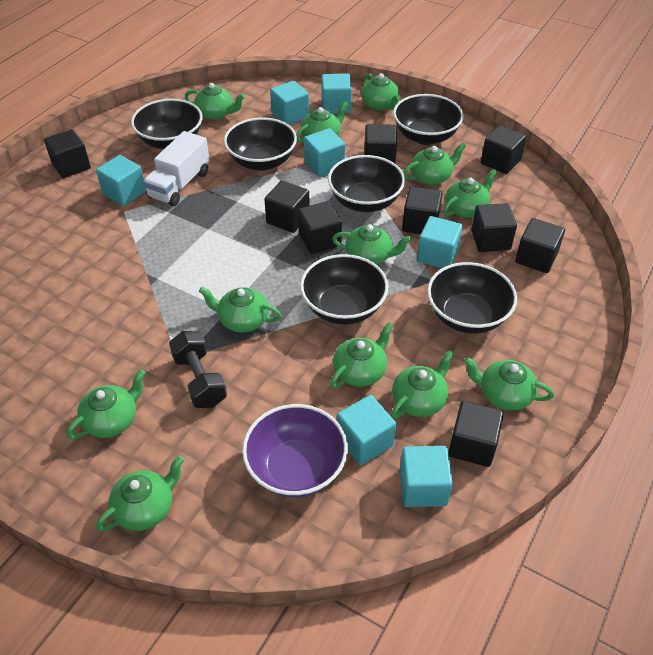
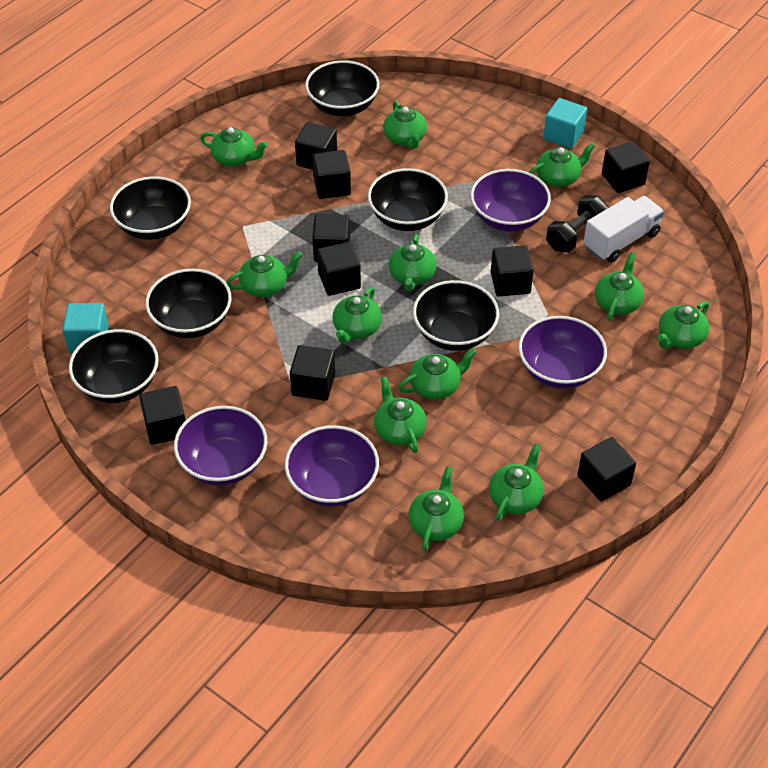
purple bowl: 1 -> 4
turquoise cube: 7 -> 2

